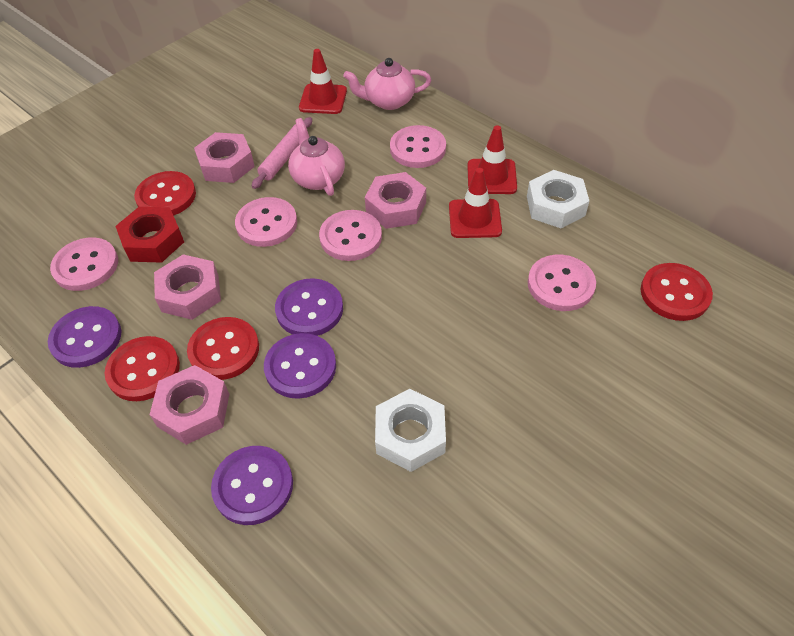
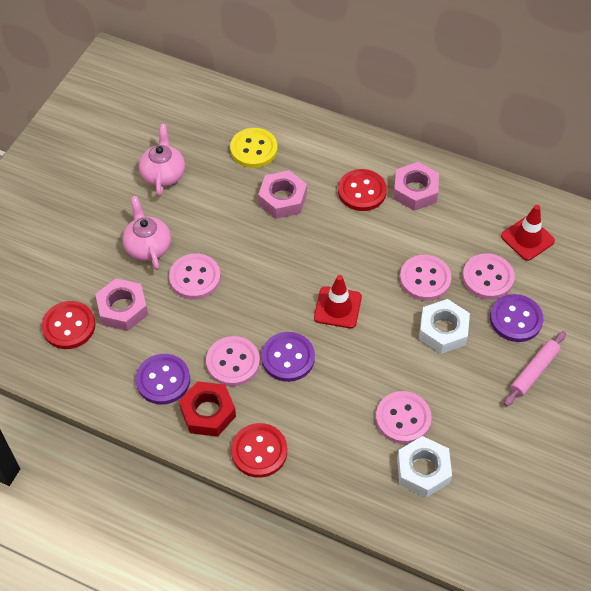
pink nut: 4 -> 3
purple button: 4 -> 3
red button: 4 -> 3
red traffic cone: 3 -> 2
yellow button: 0 -> 1

